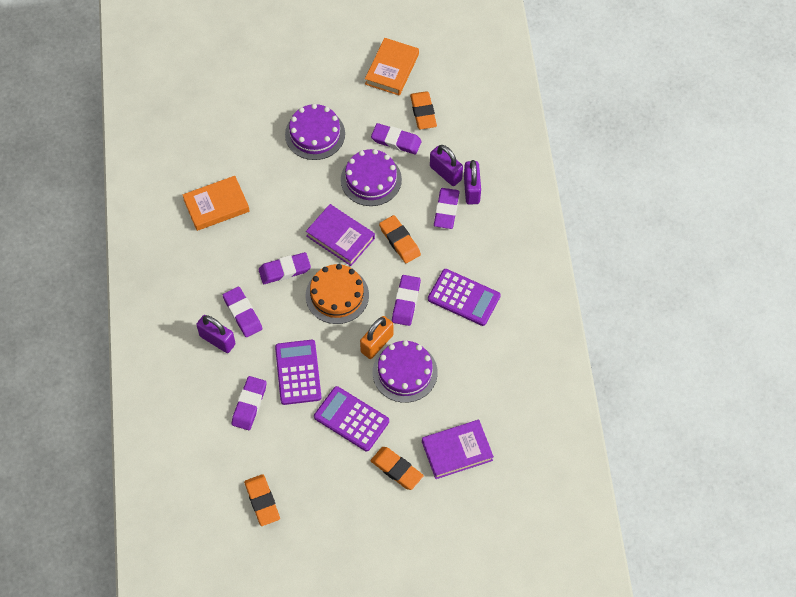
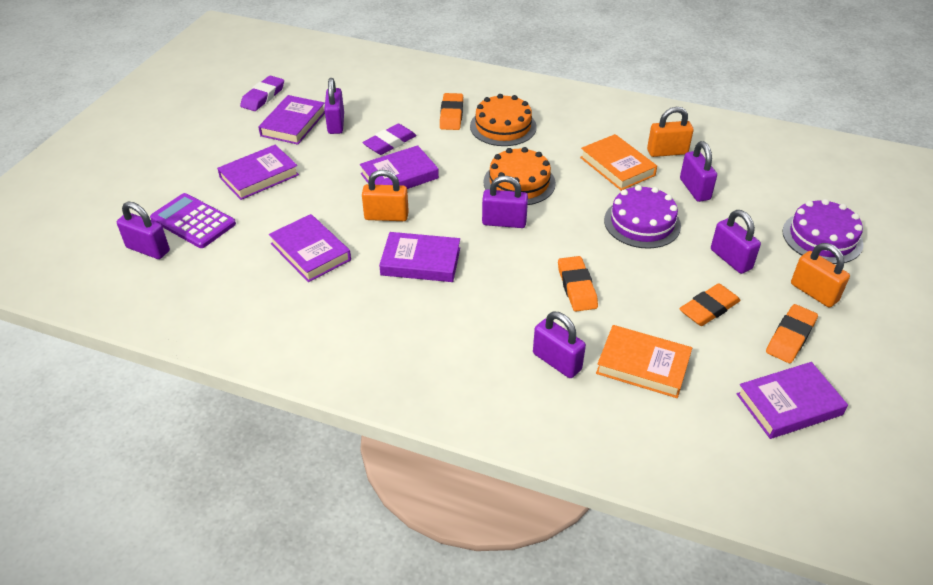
orange cake: 1 -> 2
orange padlock: 1 -> 3
purple book: 2 -> 6
purple cake: 3 -> 2
purple calculator: 3 -> 1
purple eraser: 6 -> 2
purple padlock: 3 -> 6

